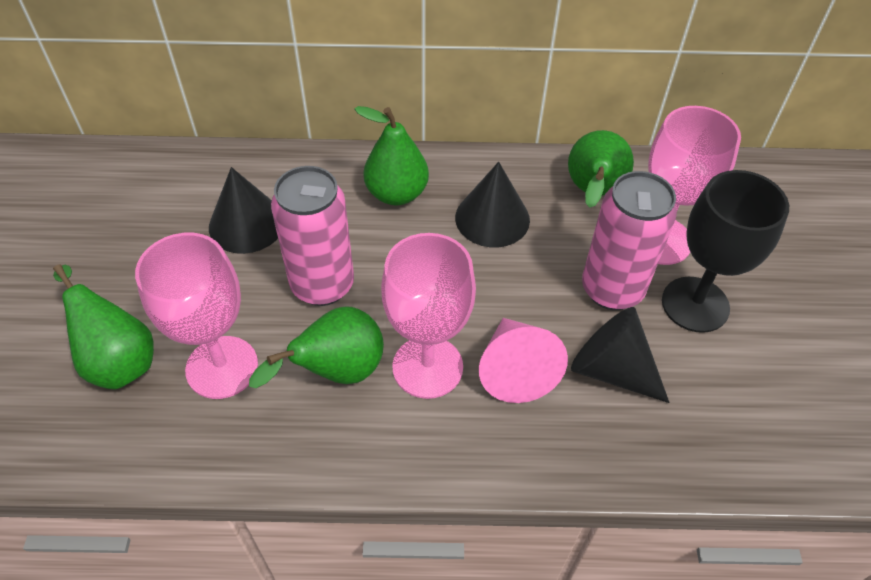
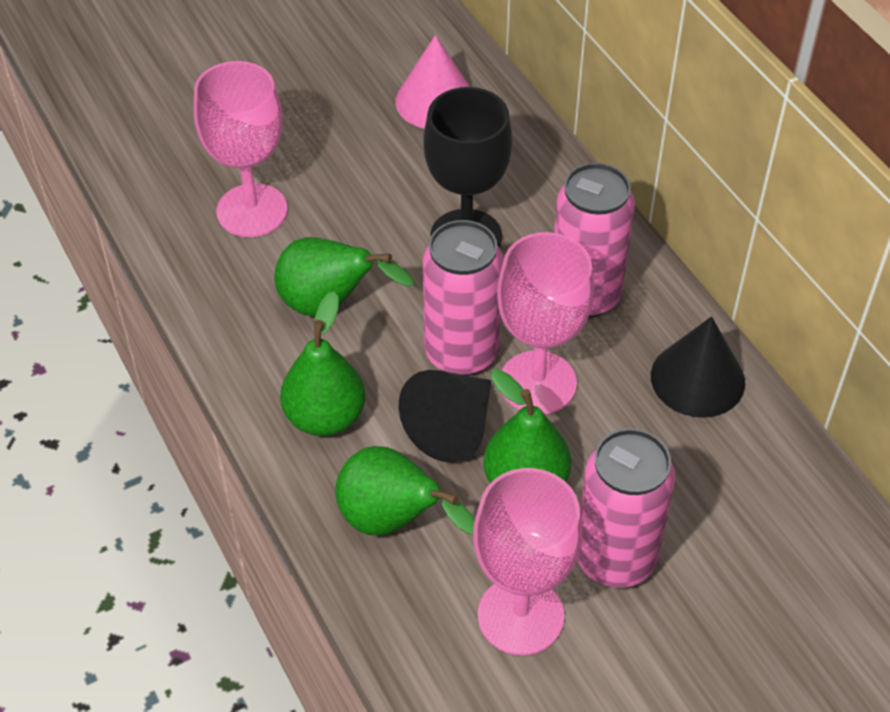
black cone: 3 -> 2
pink can: 2 -> 3

